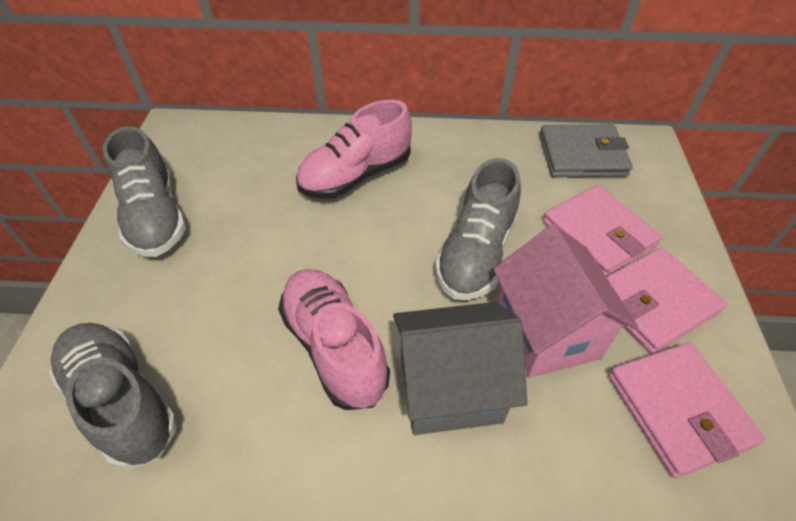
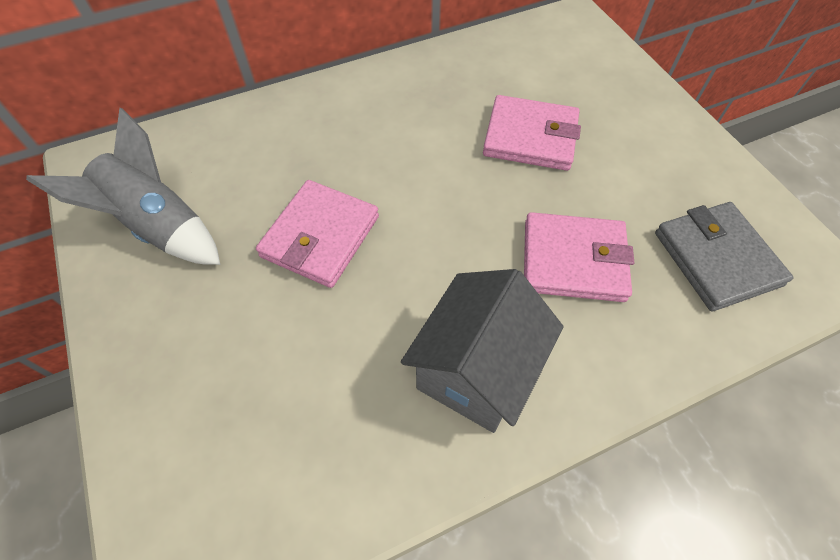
grey rocket: 0 -> 1
grey shoe: 3 -> 0
pink house: 1 -> 0
pink shoe: 2 -> 0

